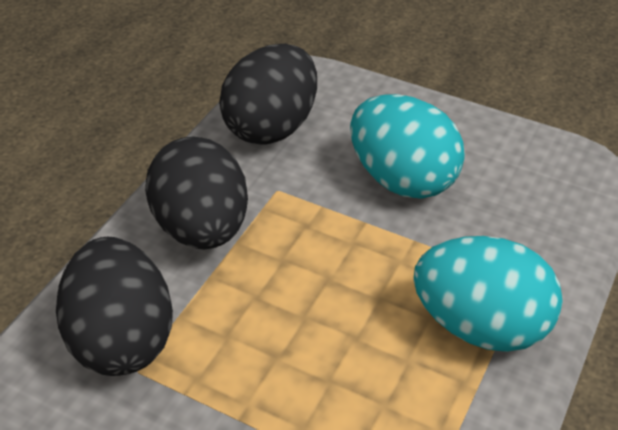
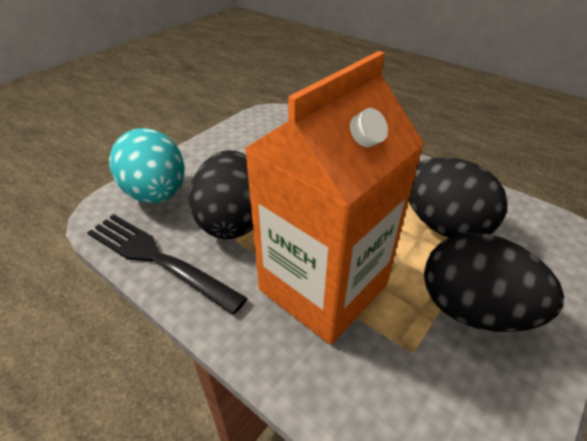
black fork: 0 -> 1
orange carton: 0 -> 1
turquoise egg: 2 -> 1

